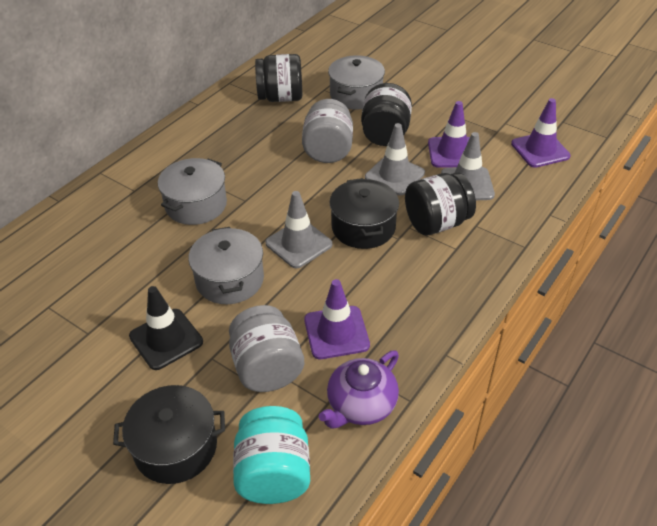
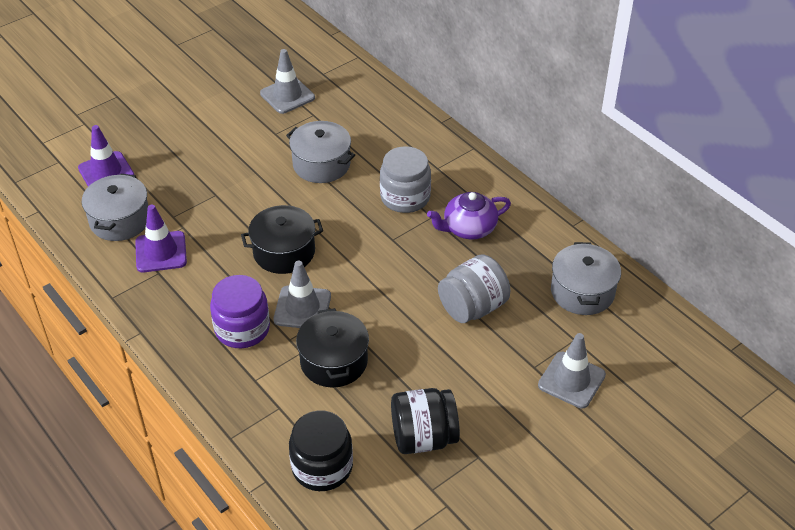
black jar: 3 -> 2
black traffic cone: 1 -> 0
purple jar: 0 -> 1
purple traffic cone: 3 -> 2
turquoise jar: 1 -> 0

